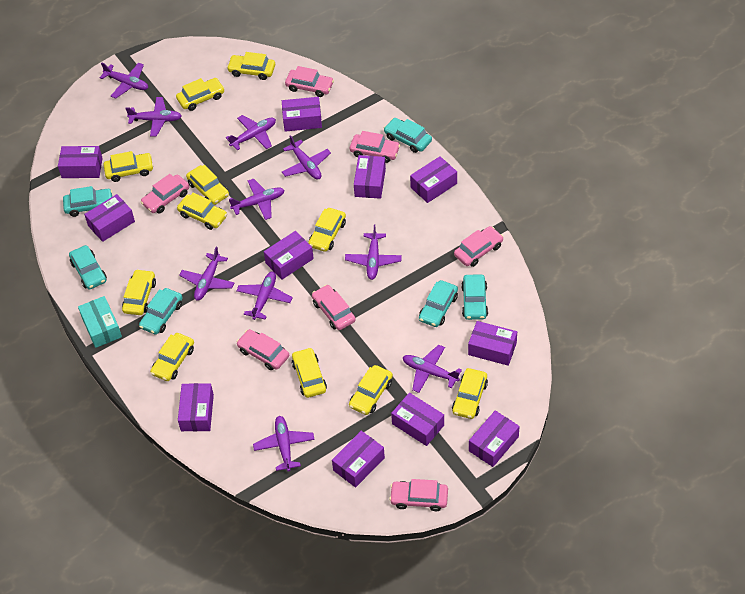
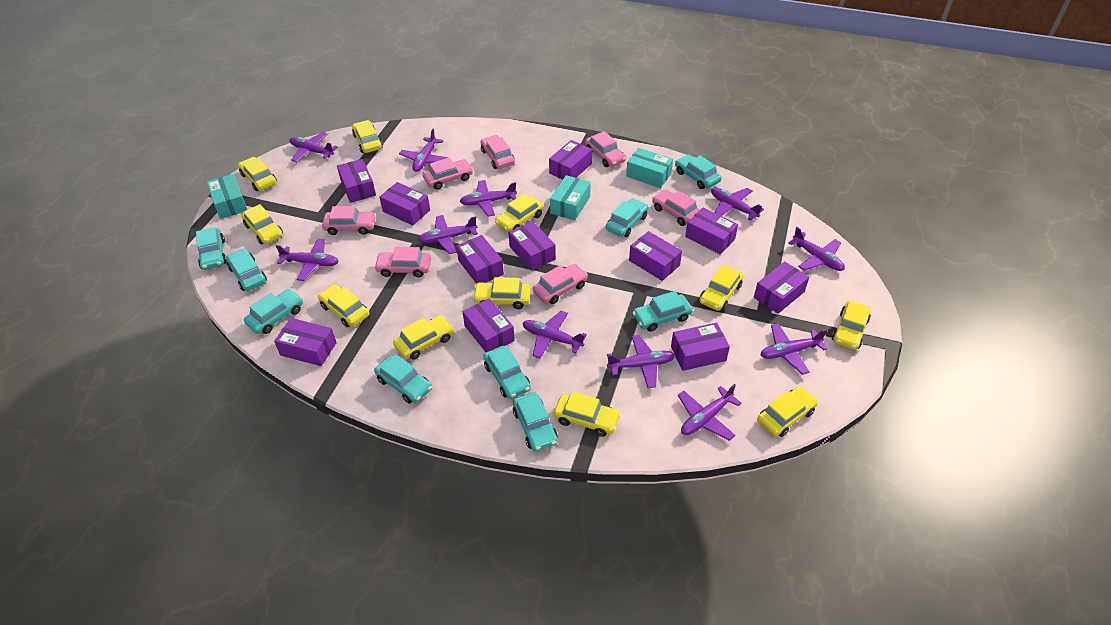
purple plane: 10 -> 11
turquoise box: 1 -> 3
turquoise car: 6 -> 9

